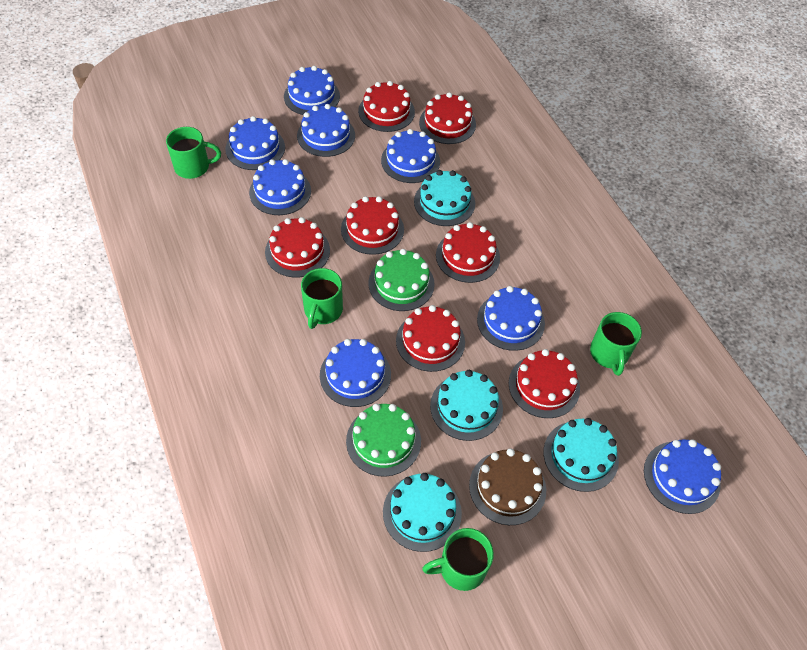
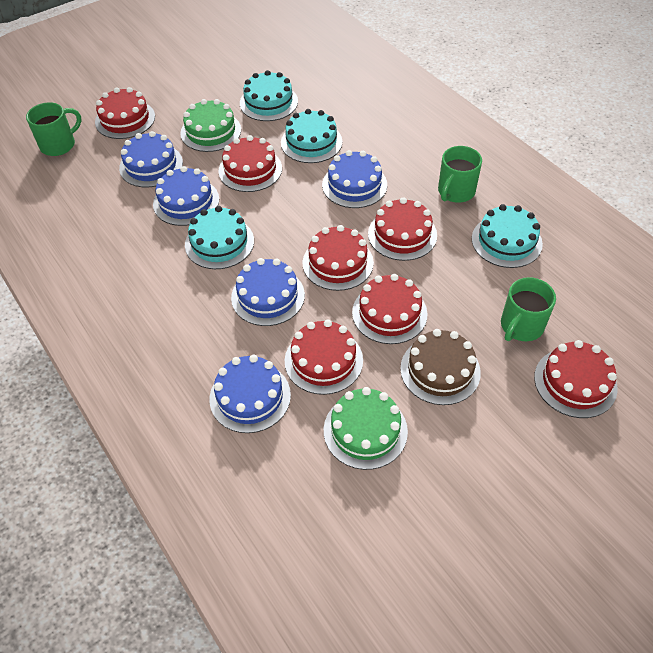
blue cake: 8 -> 5
green mug: 4 -> 3

